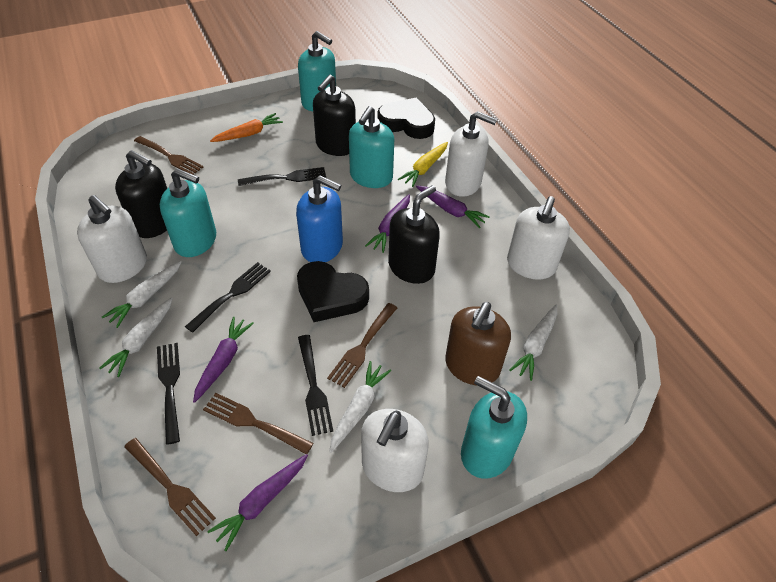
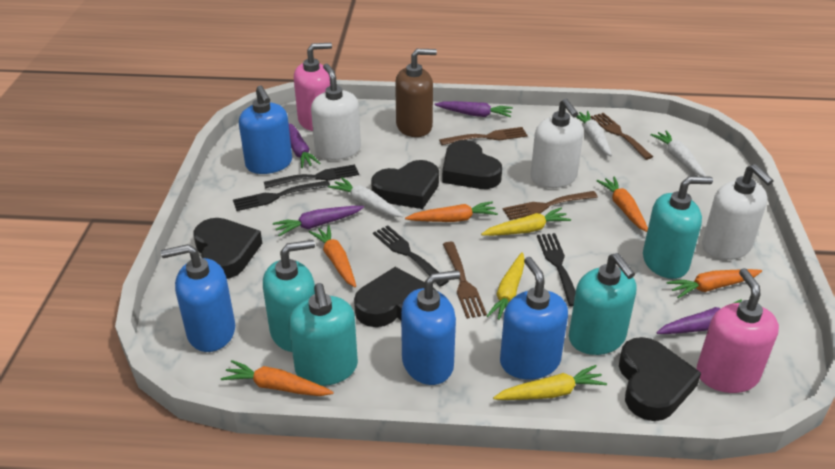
black heart: 2 -> 5
black soap dispenser: 3 -> 0
blue soap dispenser: 1 -> 4
orange carrot: 1 -> 5
pink soap dispenser: 0 -> 2
white carrot: 4 -> 3
white soap dispenser: 4 -> 3
yellow carrot: 1 -> 3

